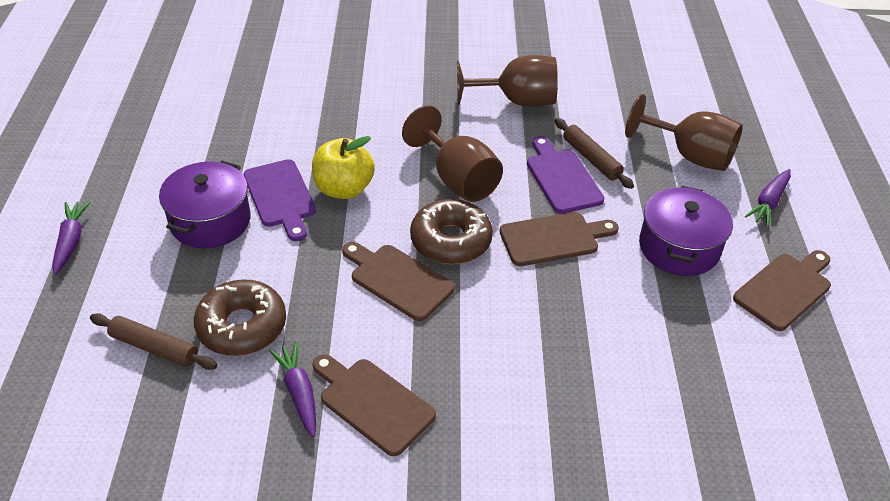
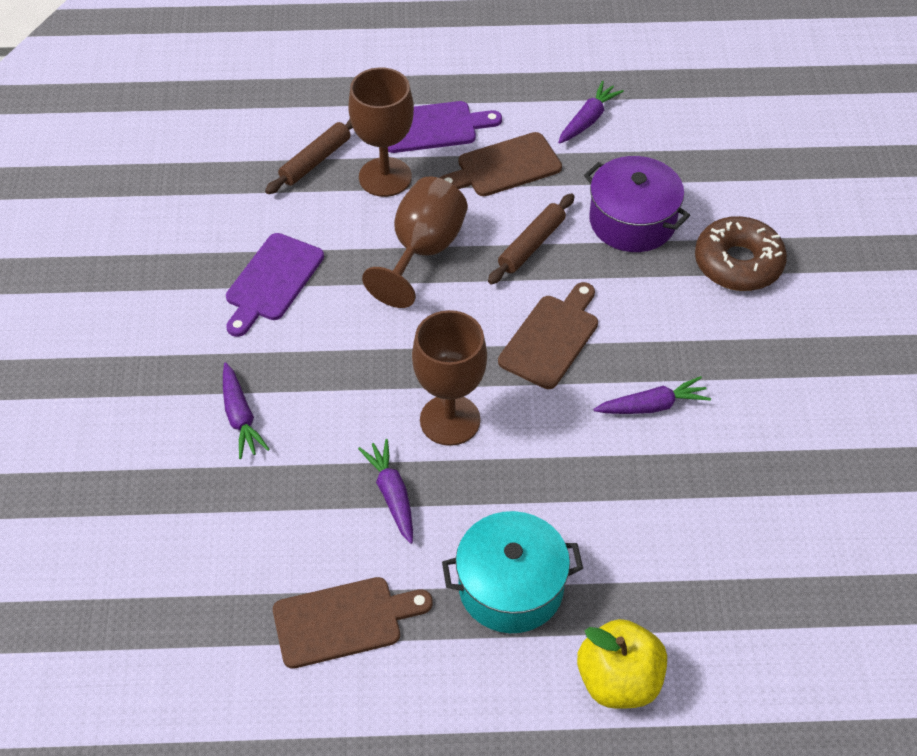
brown cutting board: 4 -> 3
brown donut: 2 -> 1
purple carrot: 3 -> 4
purple pot: 2 -> 1
turquoise pot: 0 -> 1

